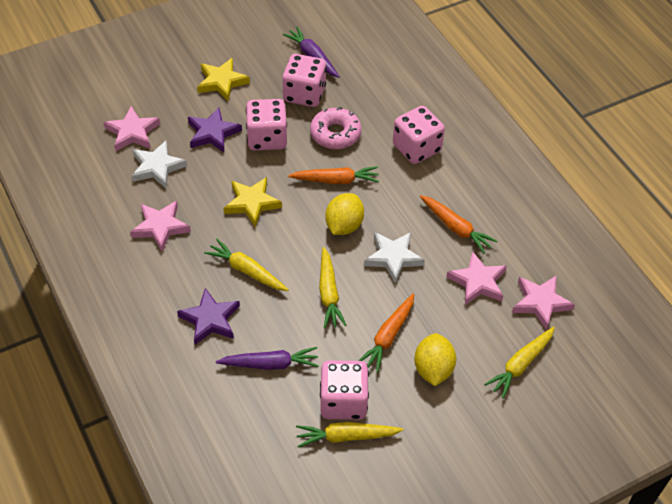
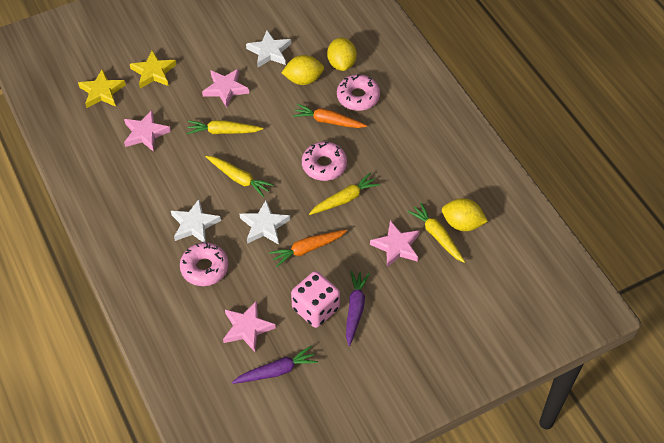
orange carrot: 3 -> 2
pink dice: 4 -> 1
pink donut: 1 -> 3
purple star: 2 -> 0
white star: 2 -> 3
yellow lemon: 2 -> 3

